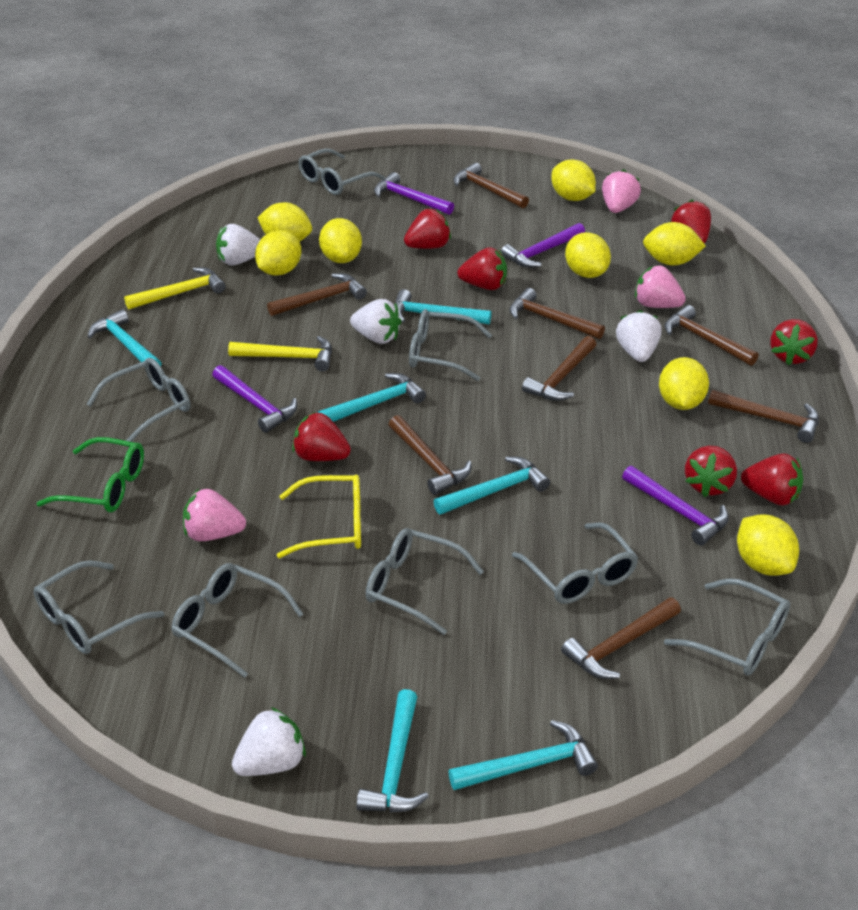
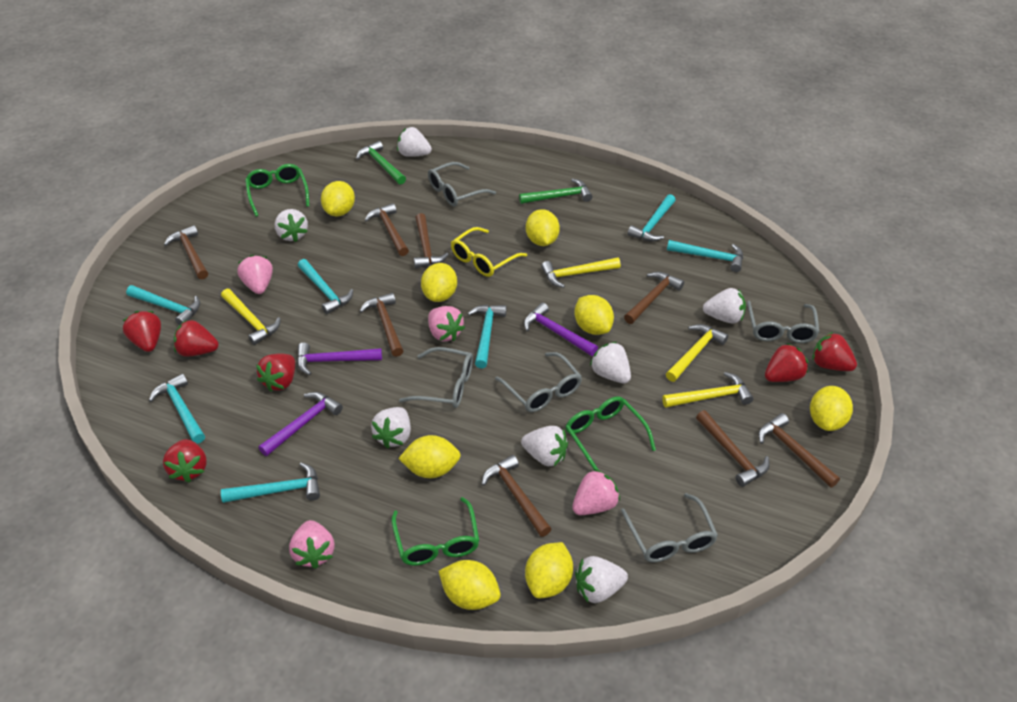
green glasses: 1 -> 3
green hammer: 0 -> 2
grey glasses: 8 -> 5
pink strawberry: 3 -> 4
purple hammer: 4 -> 3
red strawberry: 7 -> 6
turquoise hammer: 6 -> 7
white strawberry: 4 -> 7
yellow hammer: 2 -> 4

